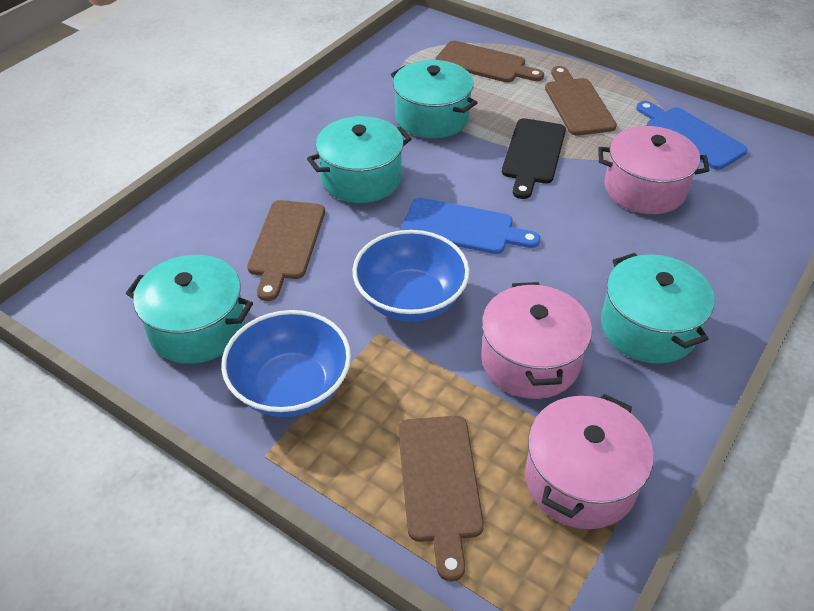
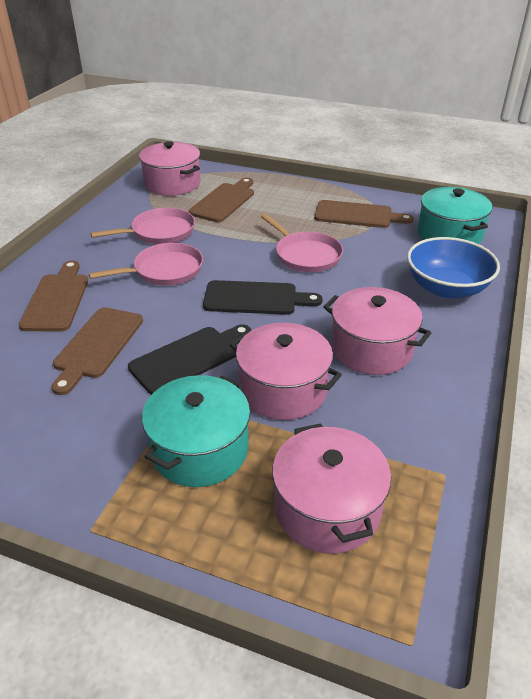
black cutting board: 1 -> 2
blue bowl: 2 -> 1
blue cutting board: 2 -> 0
pink pan: 0 -> 3
pink pot: 3 -> 4
turquoise pot: 4 -> 2

